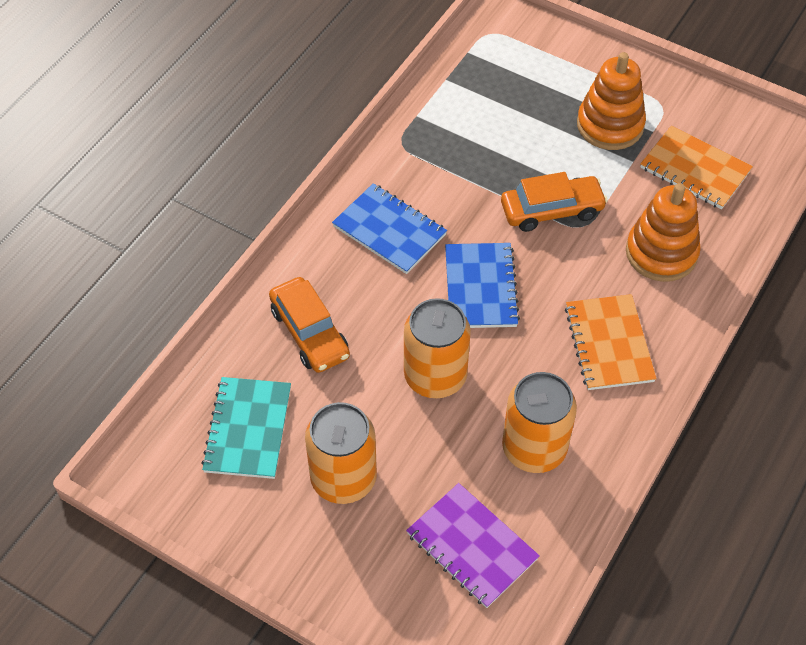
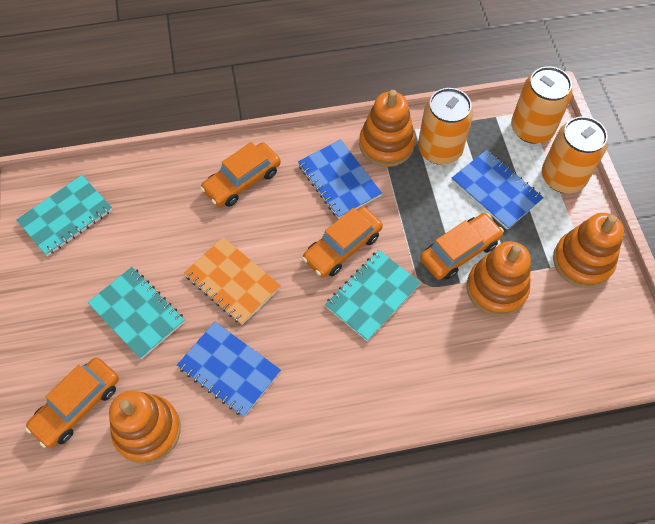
blue notebook: 2 -> 3
orange car: 2 -> 4
orange notebook: 2 -> 1
orange stacking toy: 2 -> 4
purple notebook: 1 -> 0
turquoise notebook: 1 -> 3

